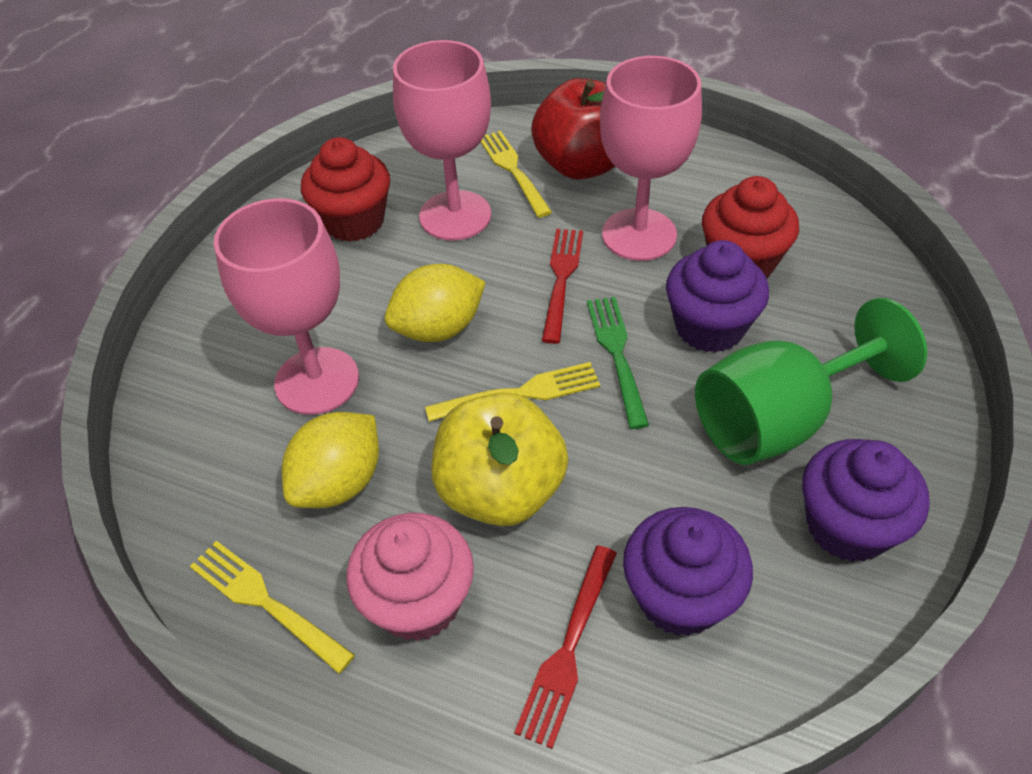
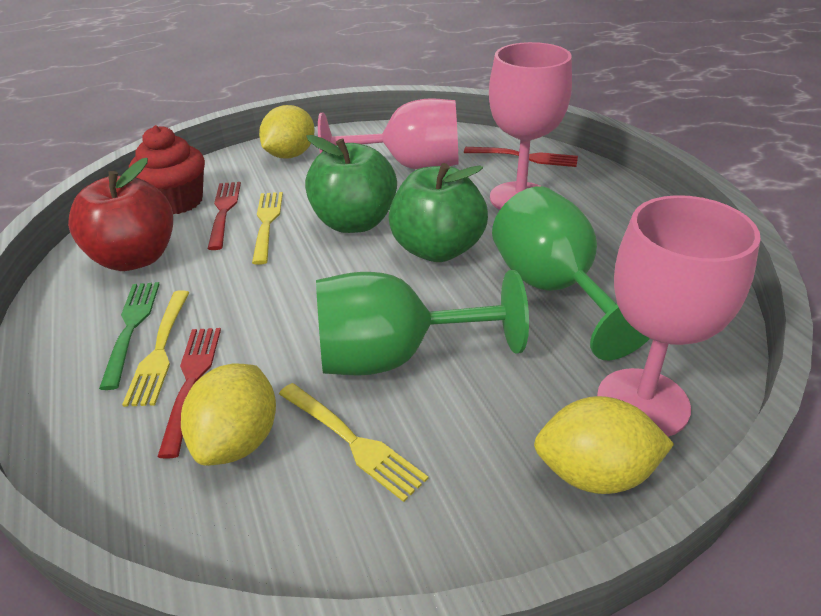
green apple: 0 -> 2
green goblet: 1 -> 2
pink cupcake: 1 -> 0
purple cupcake: 3 -> 0
red cupcake: 2 -> 1
red fork: 2 -> 3
yellow apple: 1 -> 0
yellow lemon: 2 -> 3

